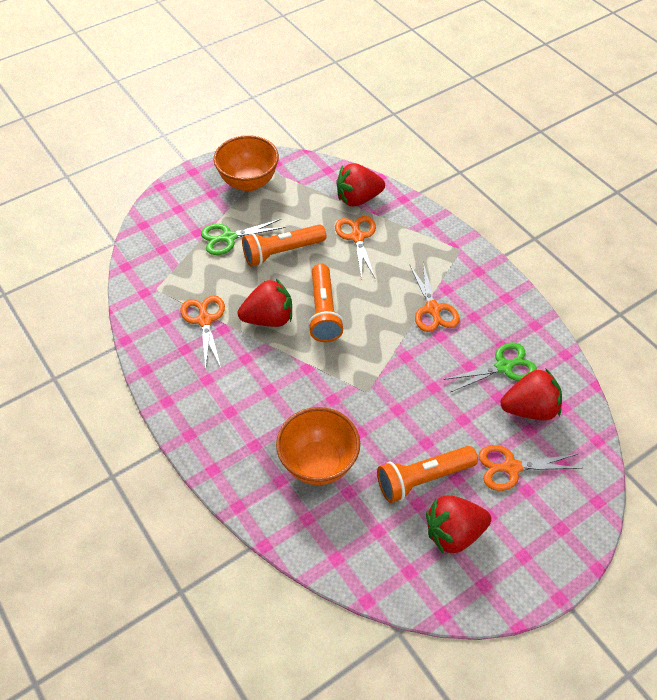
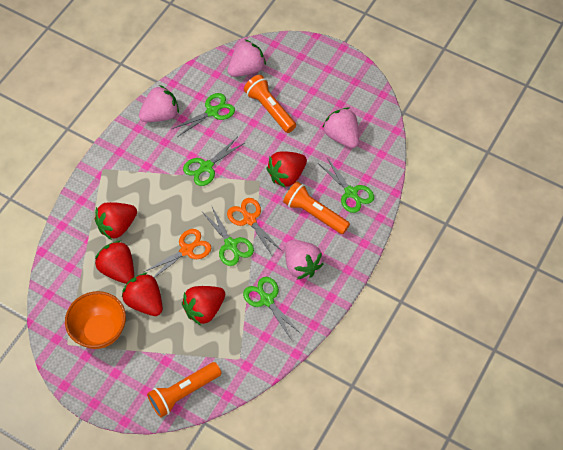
green scissors: 2 -> 5
orange bowl: 2 -> 1
orange scissors: 4 -> 2
pink strawberry: 0 -> 4
red strawberry: 4 -> 5

